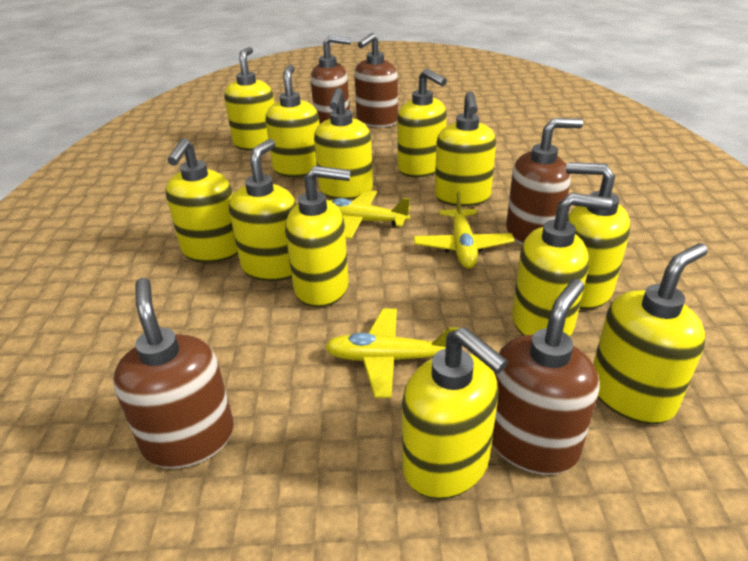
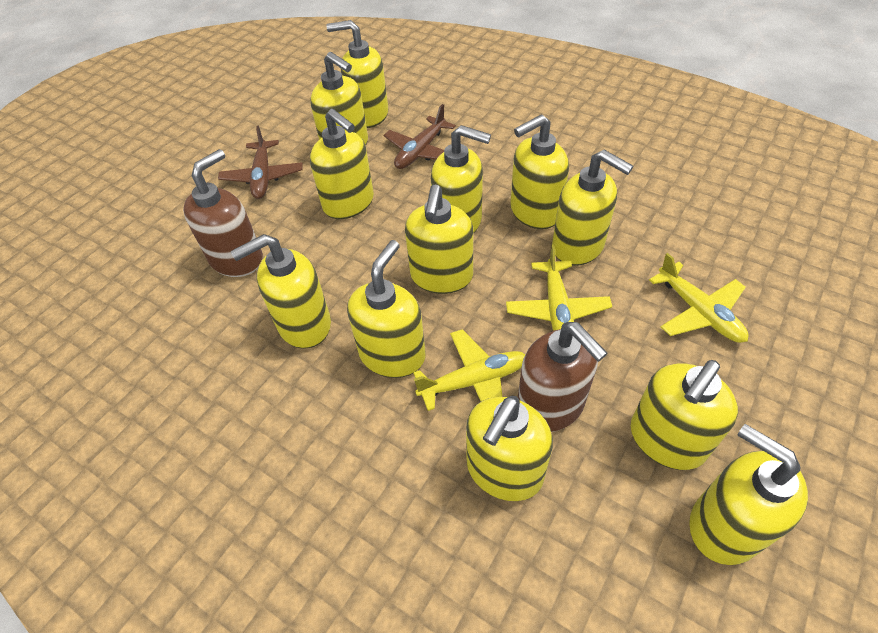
brown plane: 0 -> 2
brown soap dispenser: 5 -> 2

